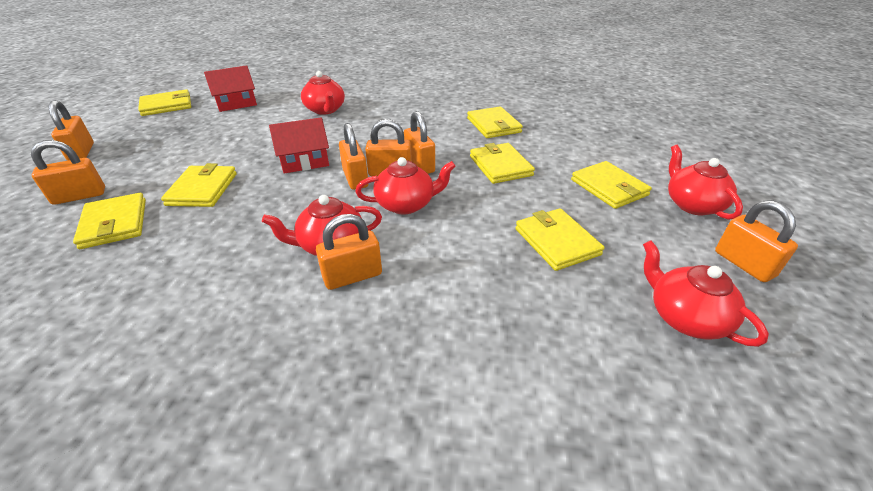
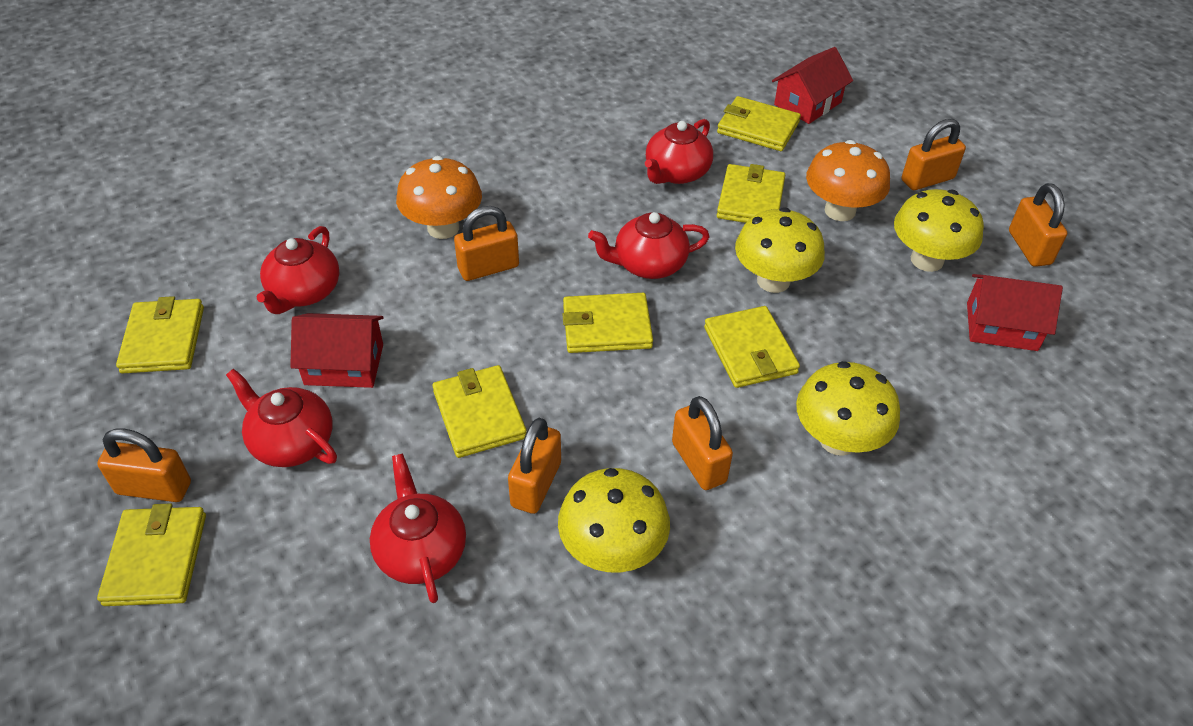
orange mushroom: 0 -> 2
orange padlock: 7 -> 6
red house: 2 -> 3
yellow mushroom: 0 -> 4

